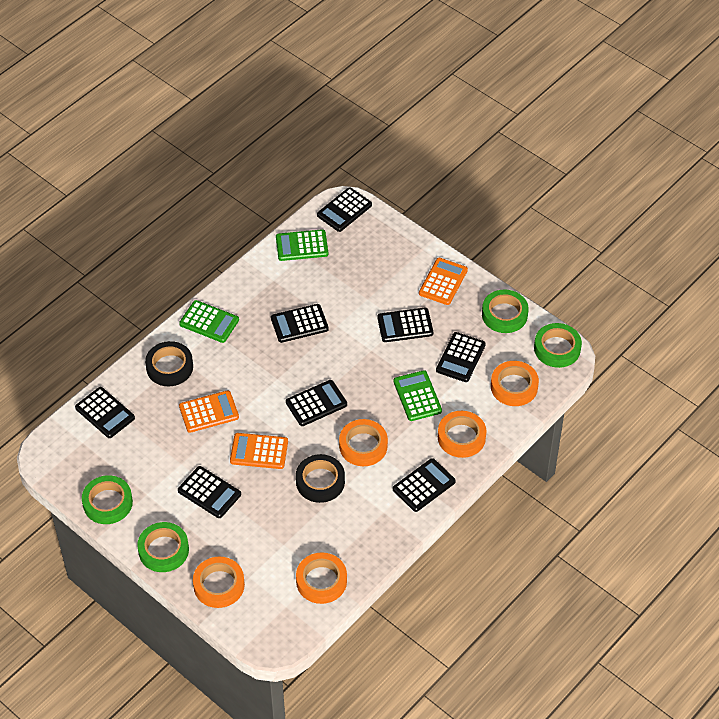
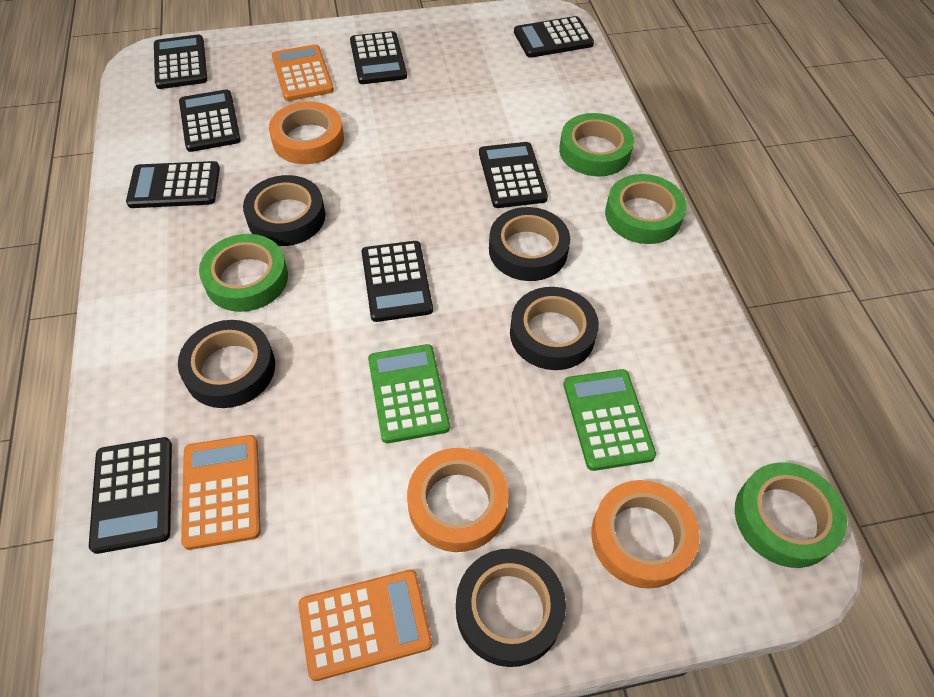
black tape: 2 -> 5
green calculator: 3 -> 2
orange tape: 5 -> 3

